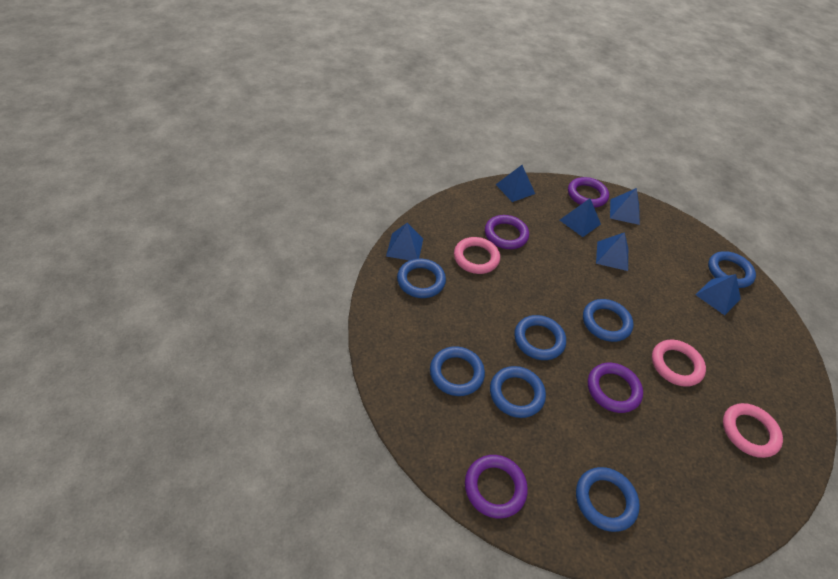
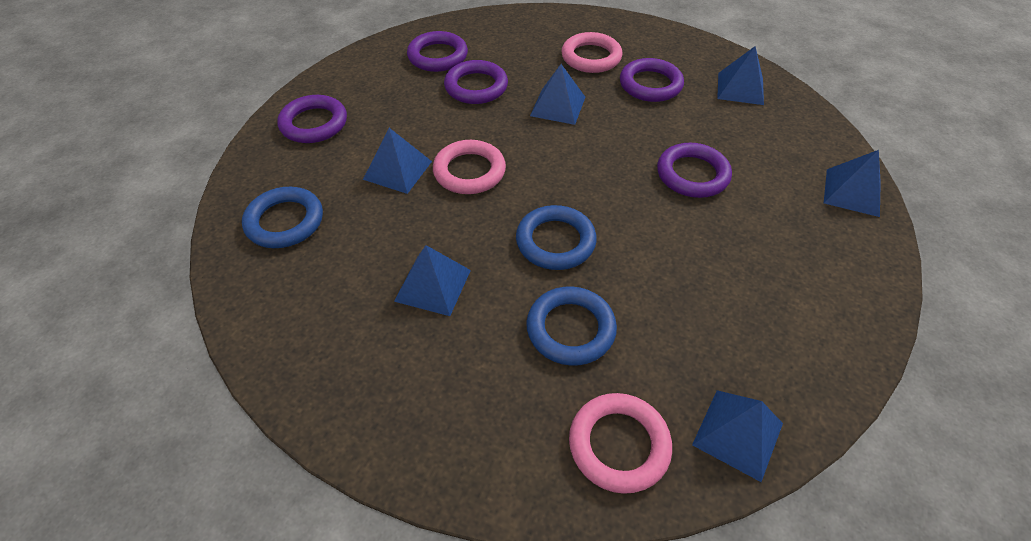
blue ring: 7 -> 3
purple ring: 4 -> 5

